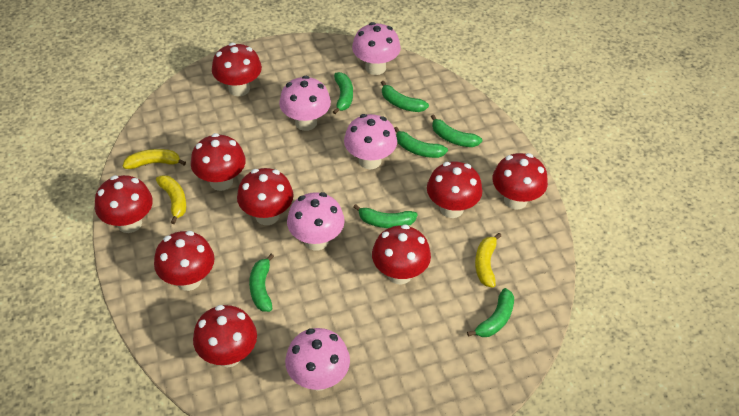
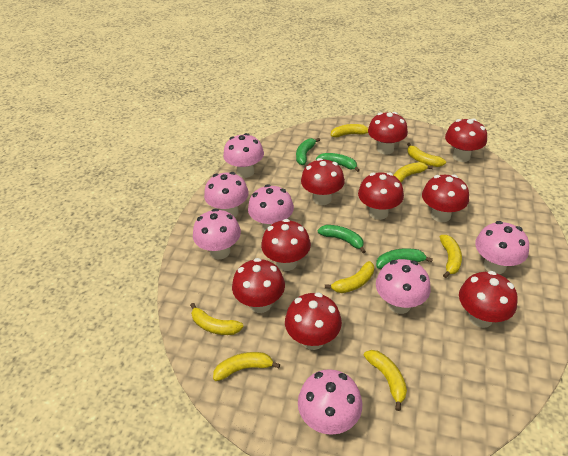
green banana: 7 -> 4
pink mushroom: 5 -> 7
yellow banana: 3 -> 8

